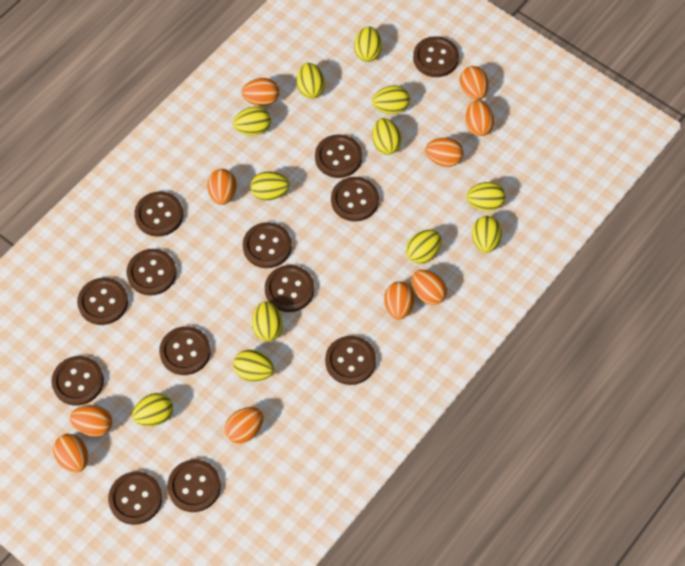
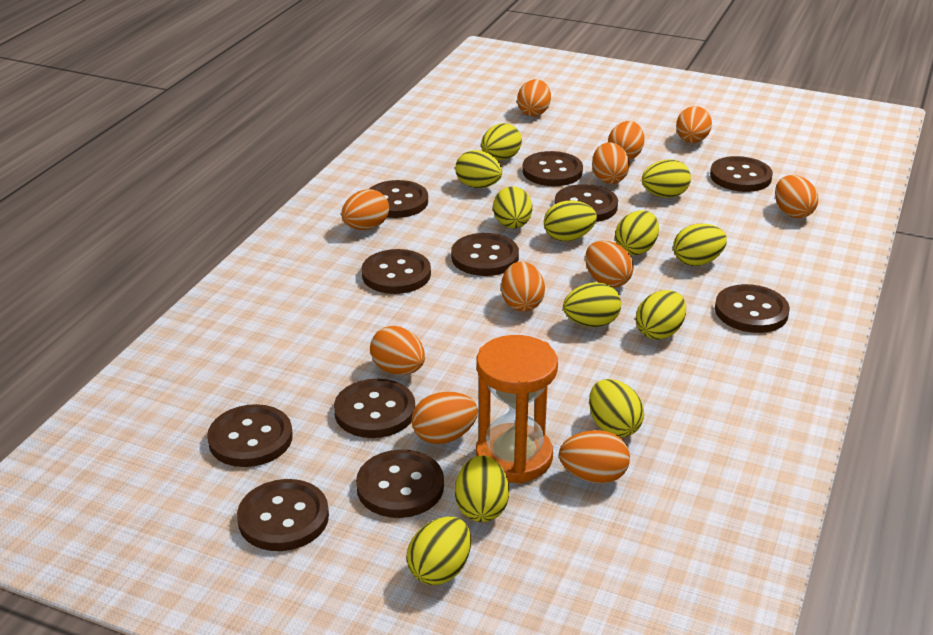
brown button: 13 -> 11
orange egg: 10 -> 11
orange hourglass: 0 -> 1

